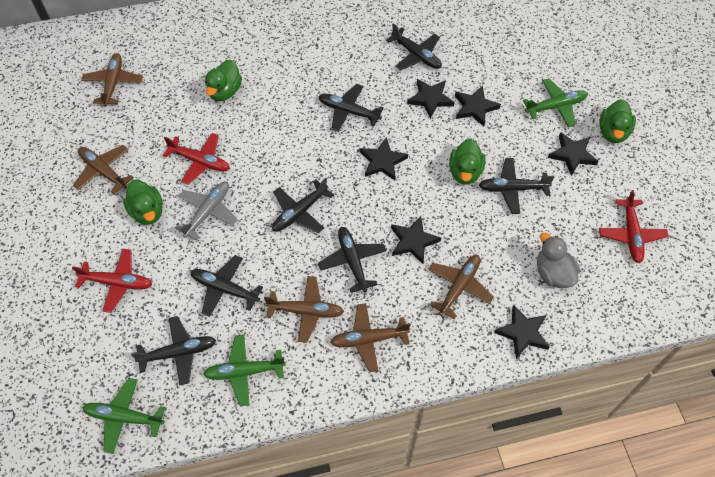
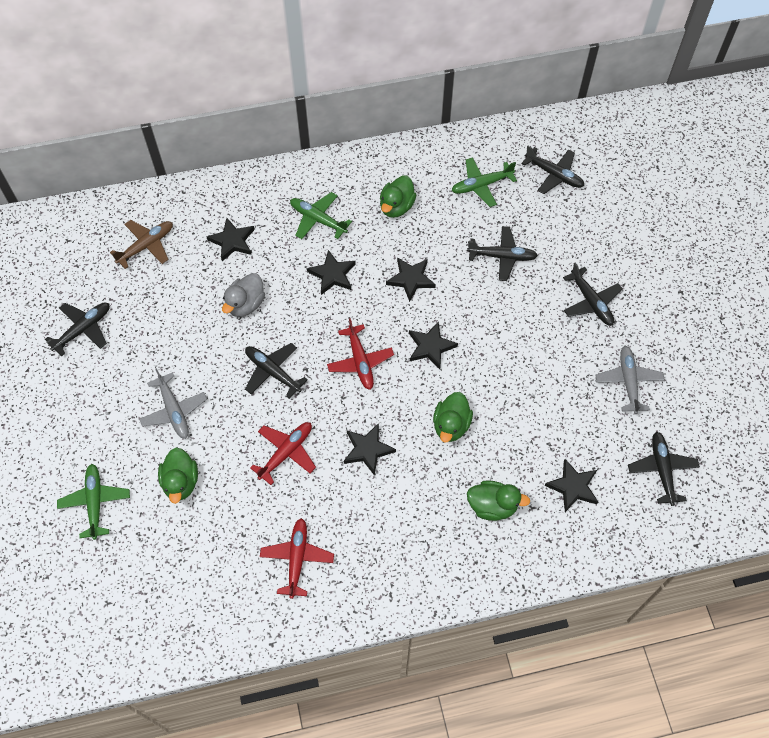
black plane: 7 -> 6
brown plane: 5 -> 1
grey plane: 1 -> 2

